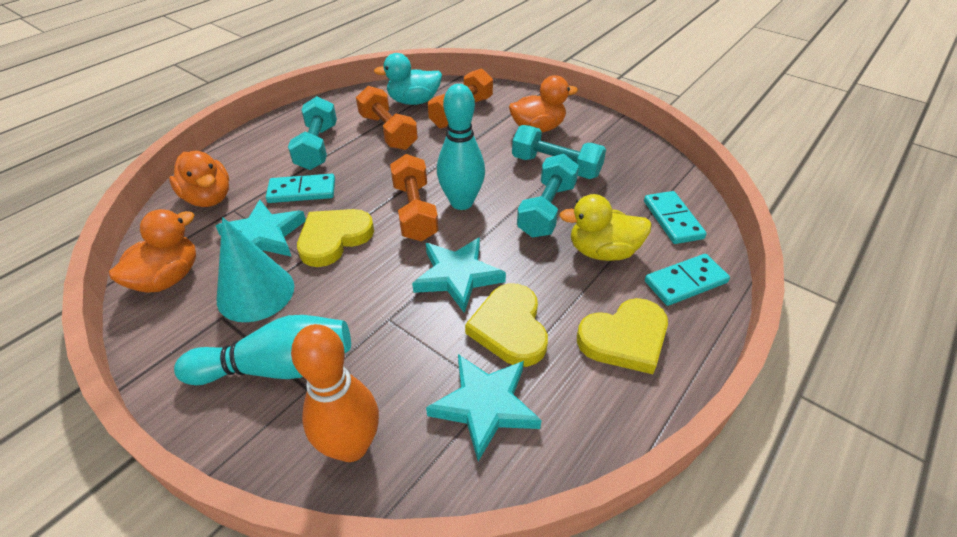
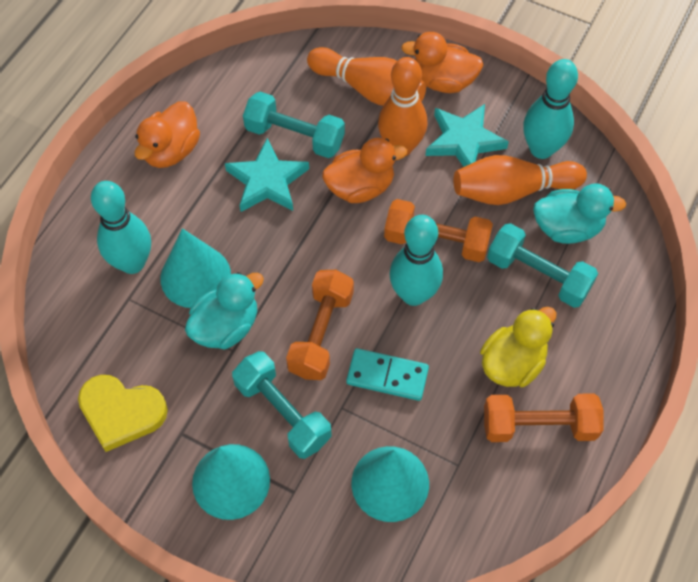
orange bowling pin: 1 -> 3
turquoise bowling pin: 2 -> 3
turquoise cone: 1 -> 3
turquoise domino: 3 -> 1
turquoise duck: 1 -> 2
turquoise star: 3 -> 2
yellow heart: 3 -> 1

